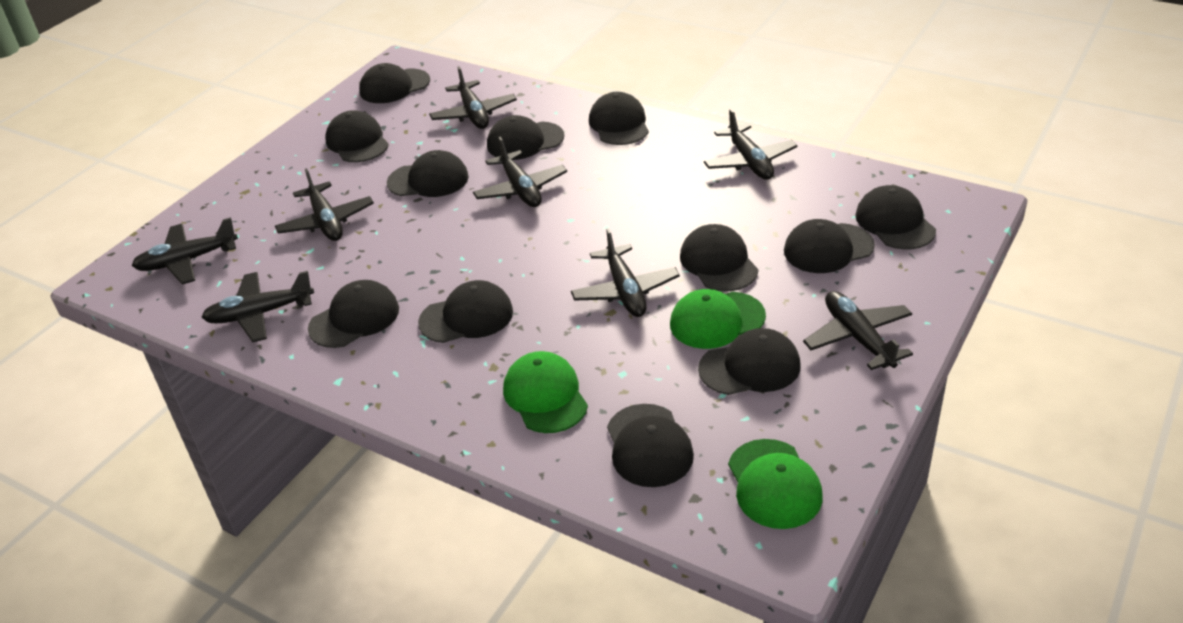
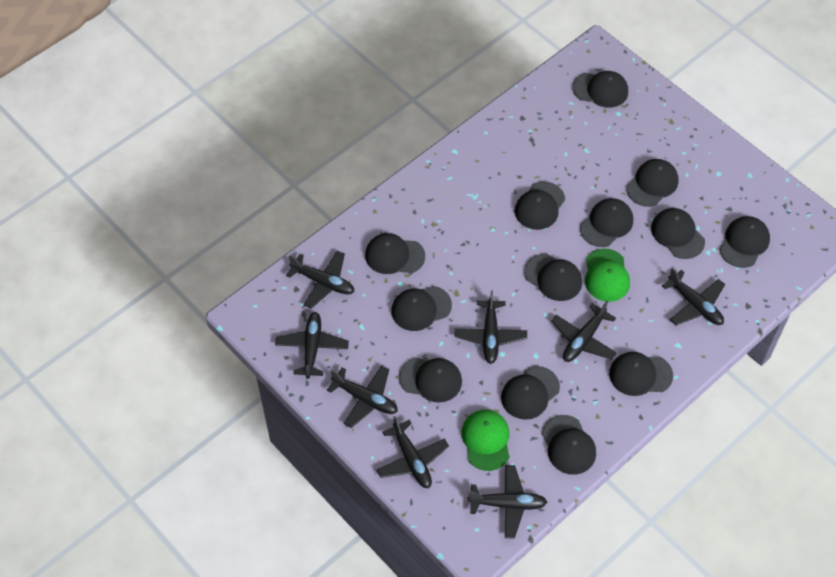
black cap: 12 -> 13
green cap: 3 -> 2

